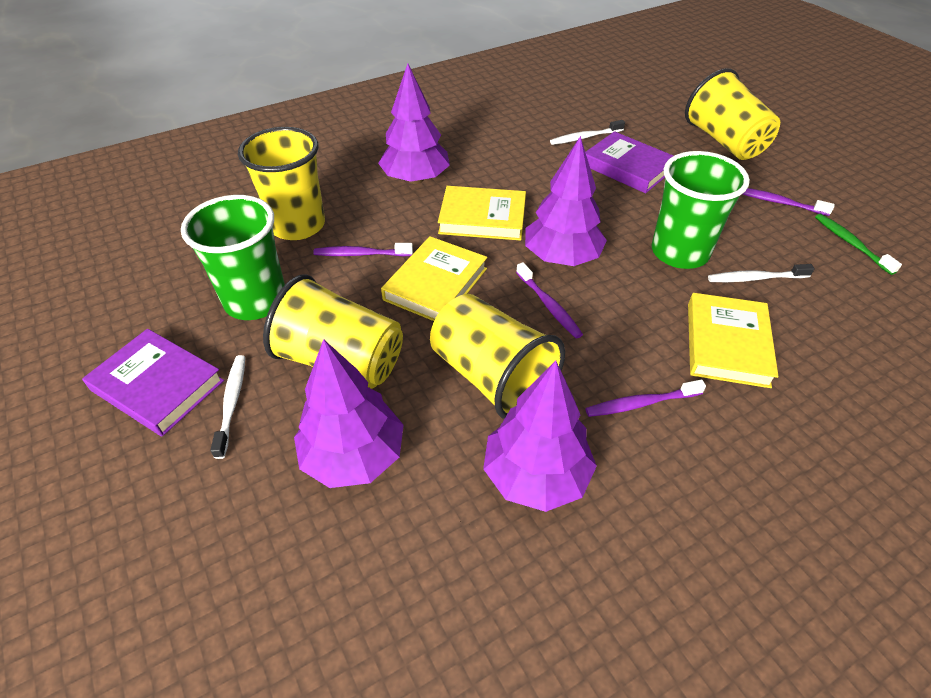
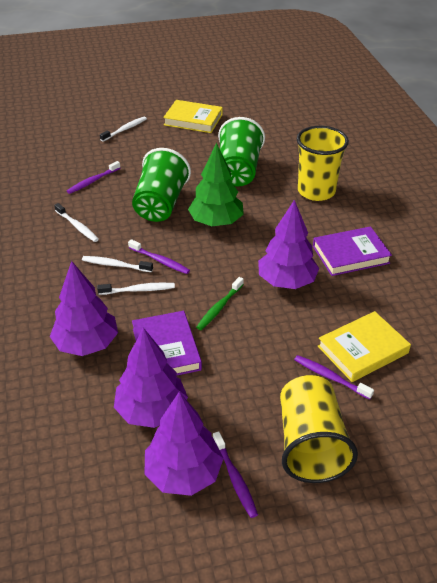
green tree: 0 -> 1
white toothbrush: 3 -> 4
yellow book: 3 -> 2
yellow cup: 4 -> 2

